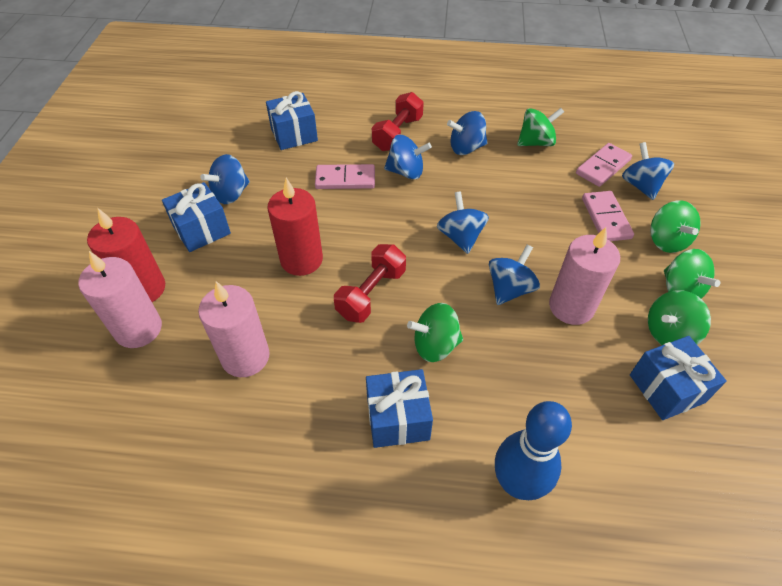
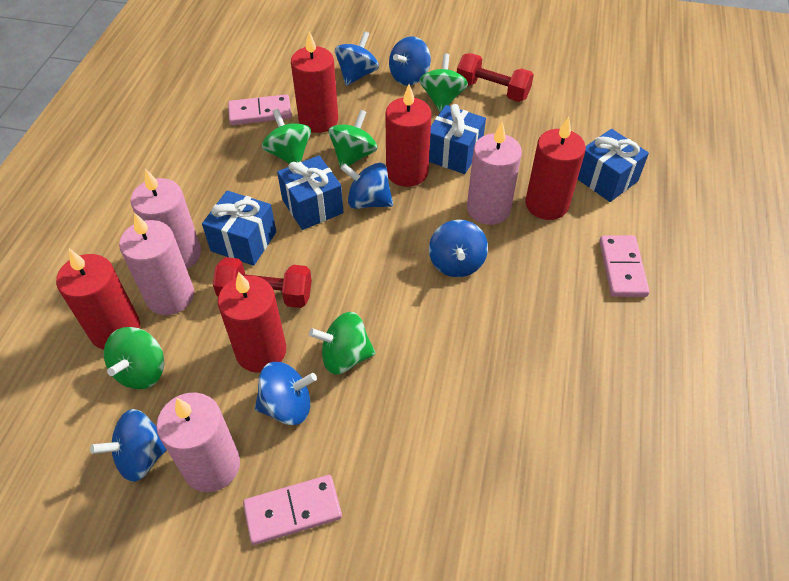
blue bowling pin: 1 -> 0
pink candle: 3 -> 4
red candle: 2 -> 5

